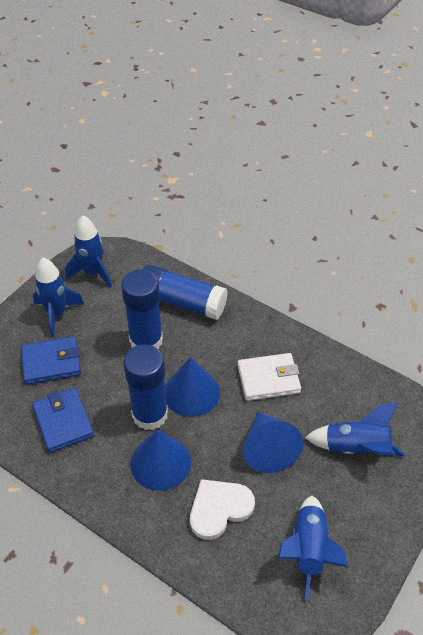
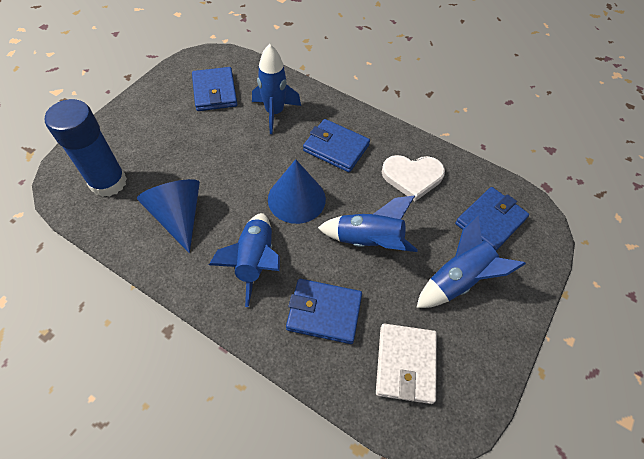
blue cone: 3 -> 2
blue glue stick: 3 -> 1
blue wallet: 2 -> 4

